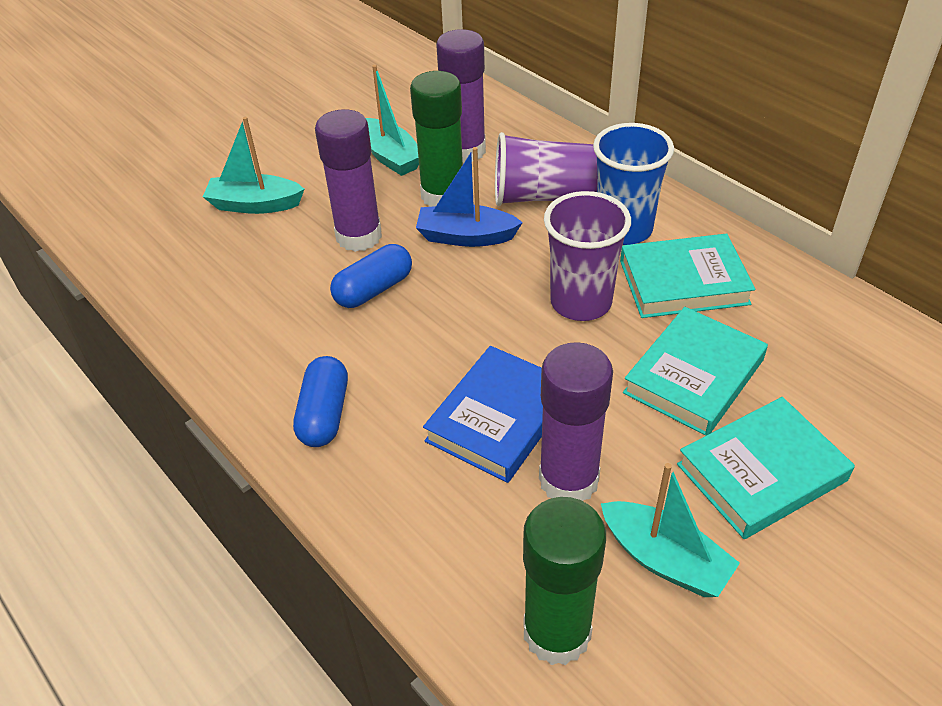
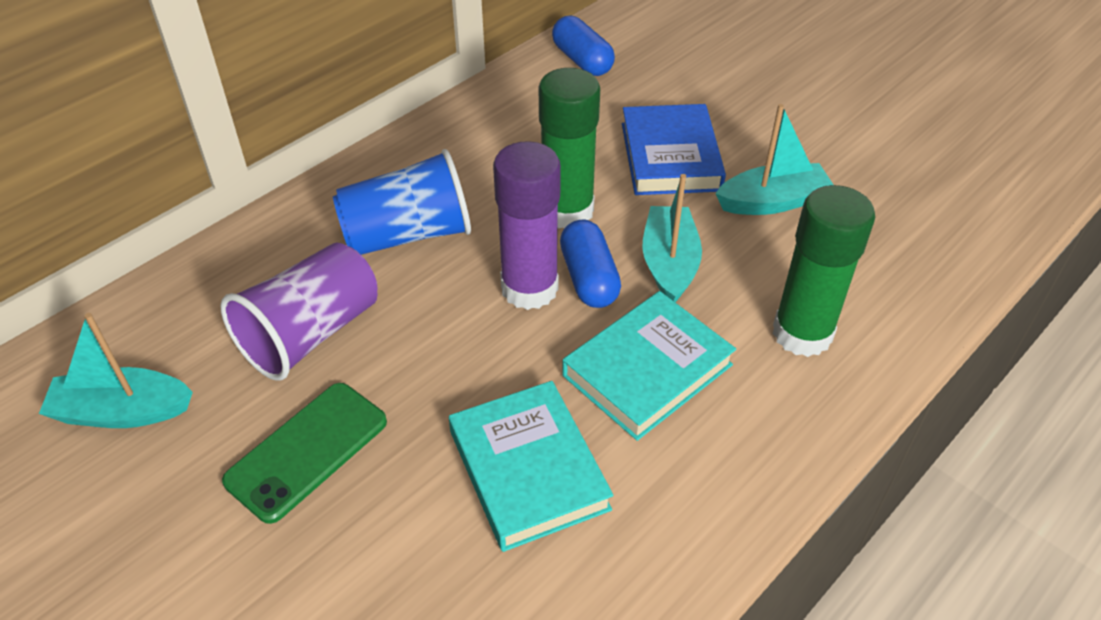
blue boat: 1 -> 0
green phone: 0 -> 1
purple cup: 2 -> 1
purple glue stick: 3 -> 1
turquoise book: 3 -> 2

